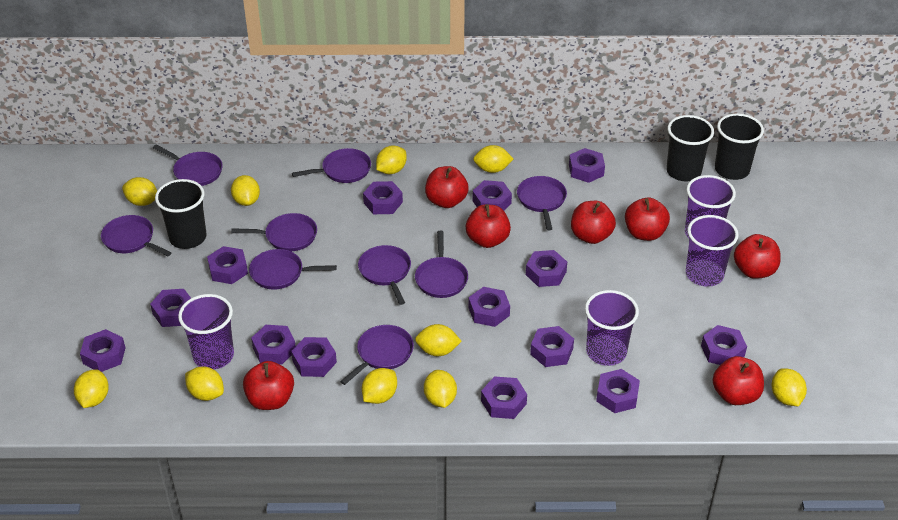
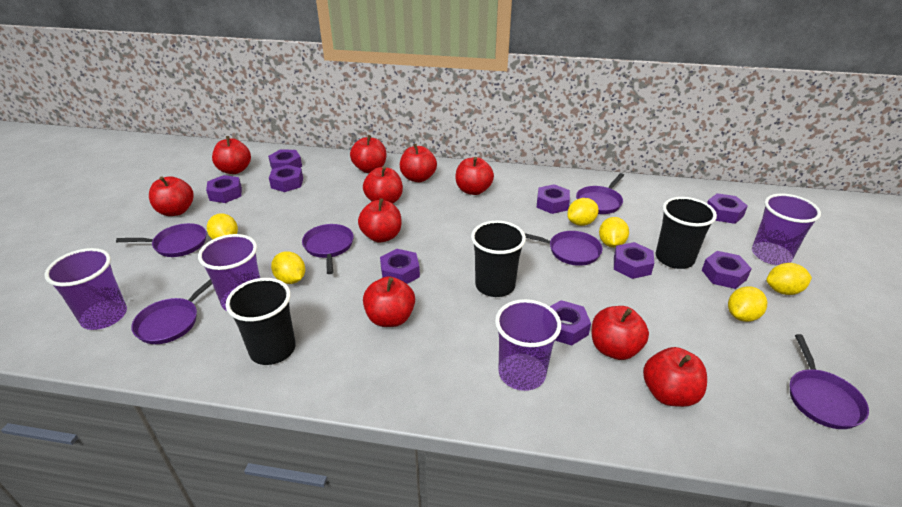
purple nut: 14 -> 9
purple pan: 9 -> 6
red apple: 7 -> 10
yellow lemon: 10 -> 6

